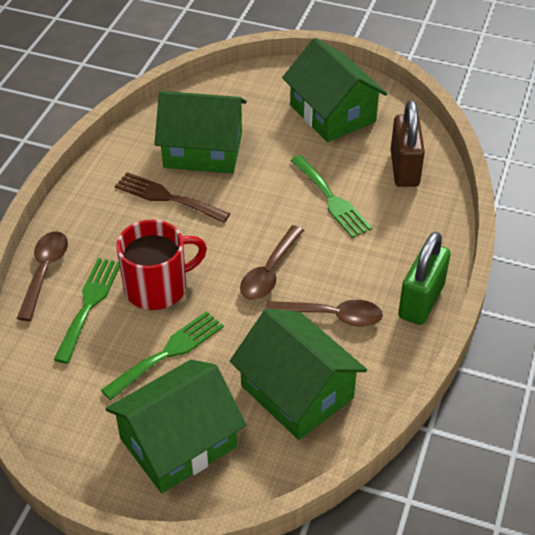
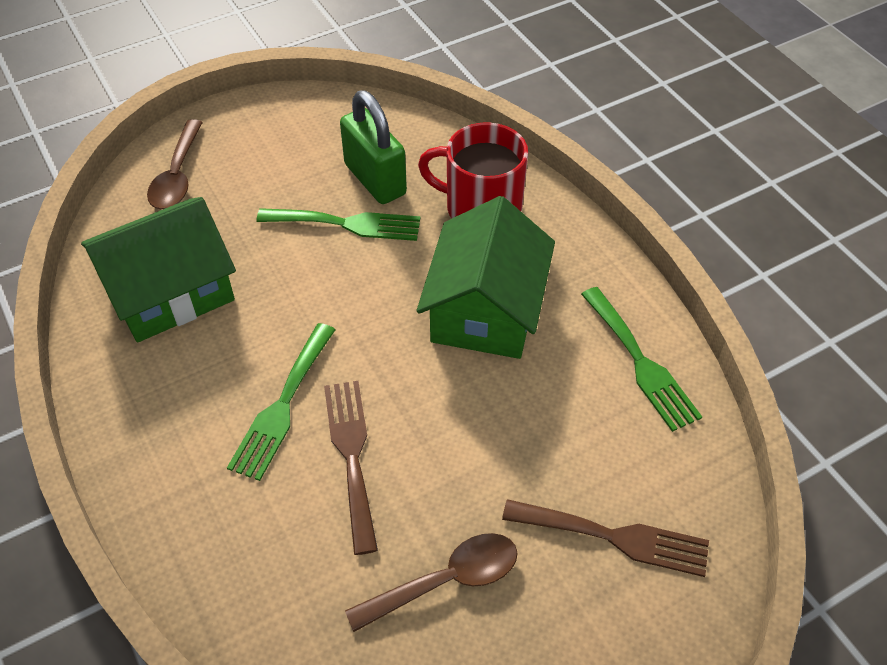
brown fork: 1 -> 2
brown padlock: 1 -> 0
brown spoon: 3 -> 2
green house: 4 -> 2

